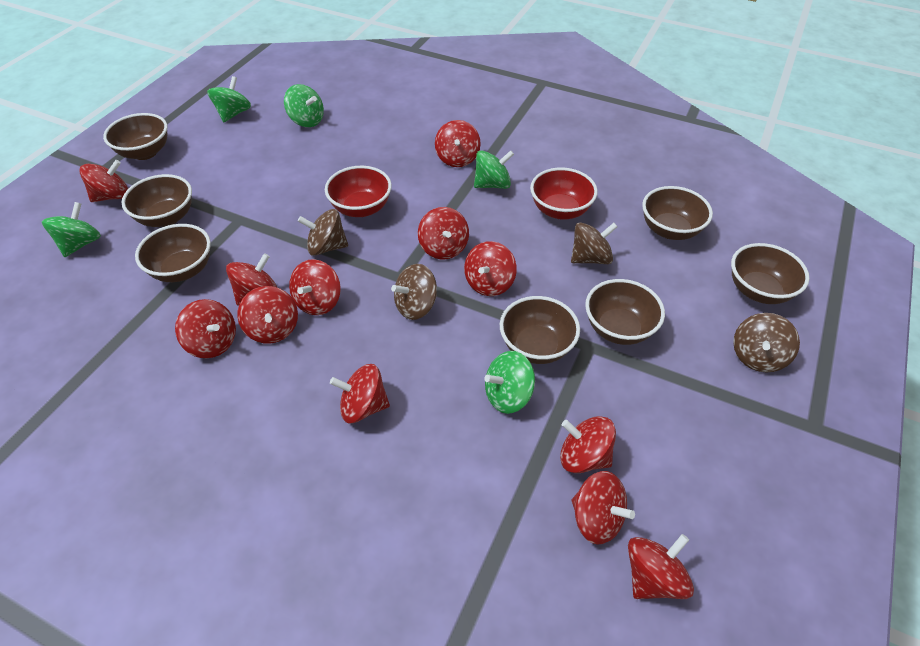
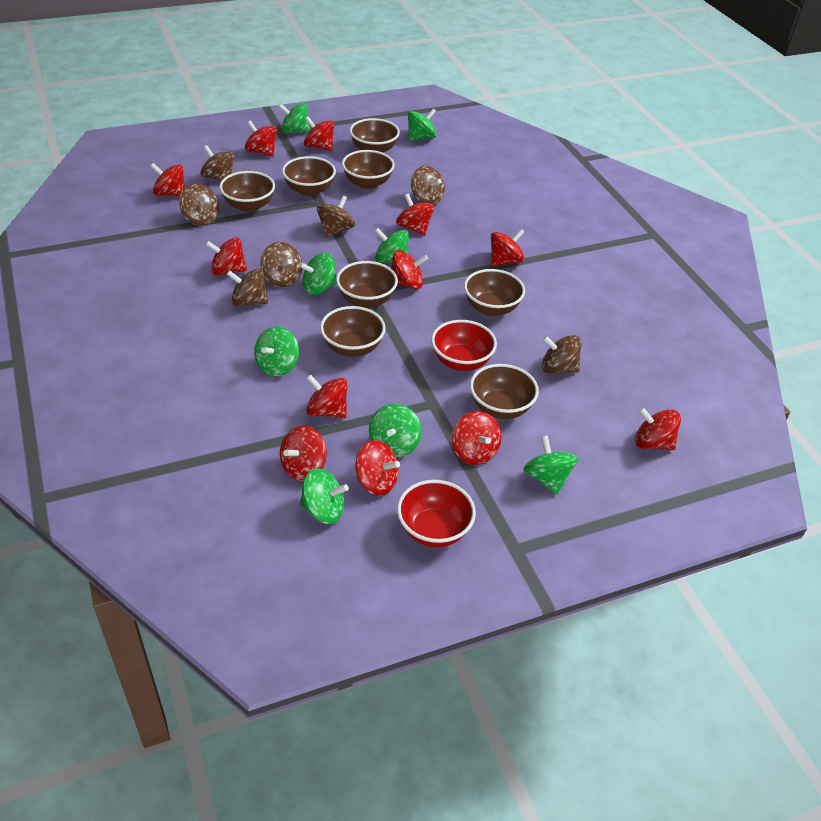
brown bowl: 7 -> 8
brown spinning top: 4 -> 7
green spinning top: 5 -> 8

